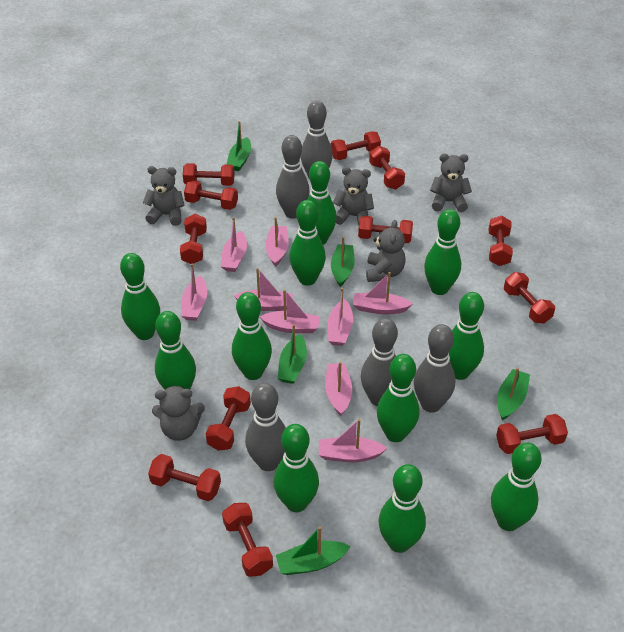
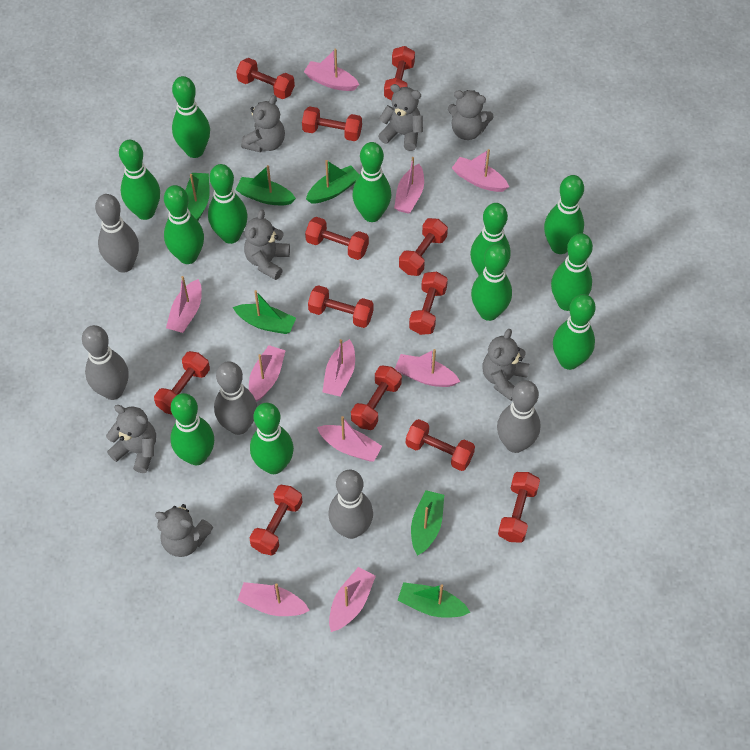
green boat: 5 -> 6
green bowling pin: 11 -> 12
grey teddy bear: 5 -> 7
pink boat: 9 -> 10

